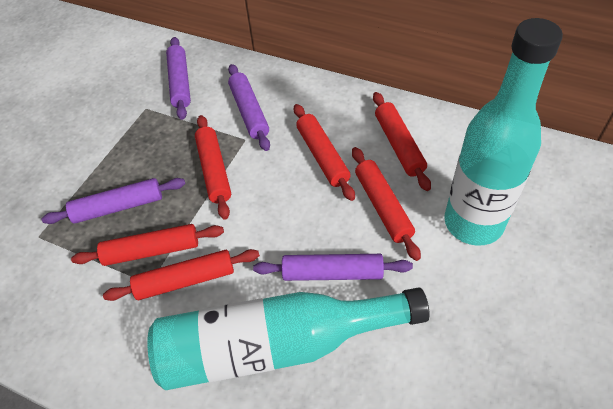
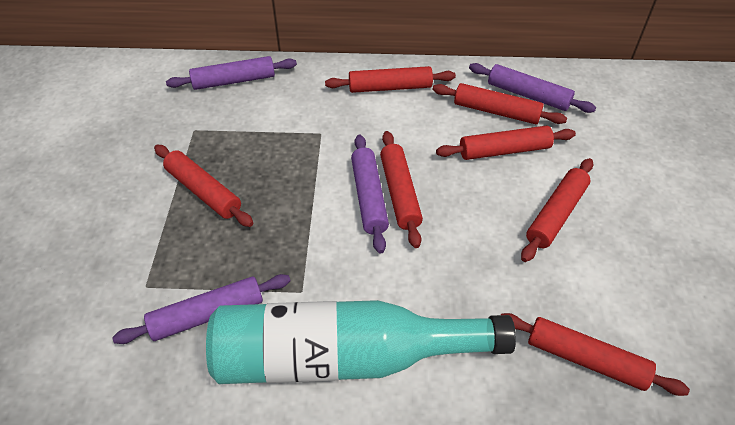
red rolling pin: 6 -> 7
turquoise bottle: 2 -> 1

